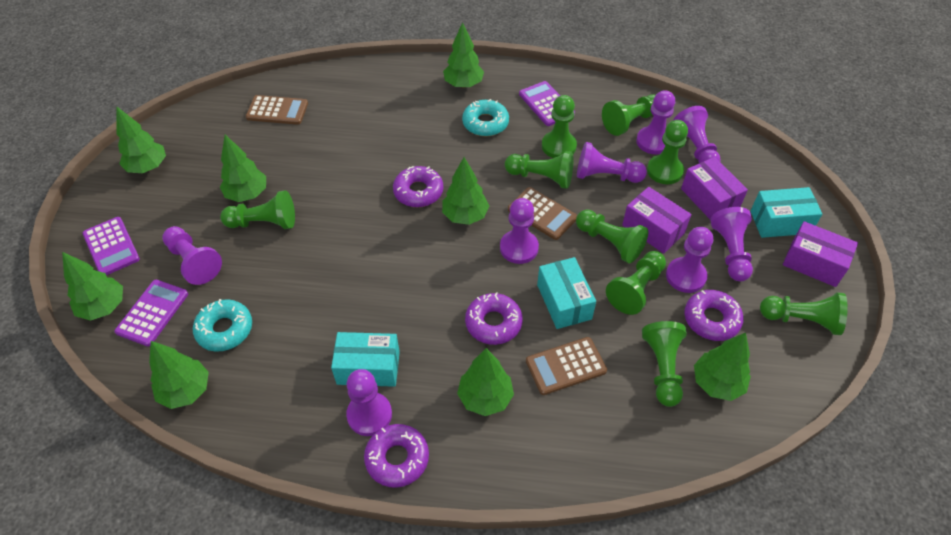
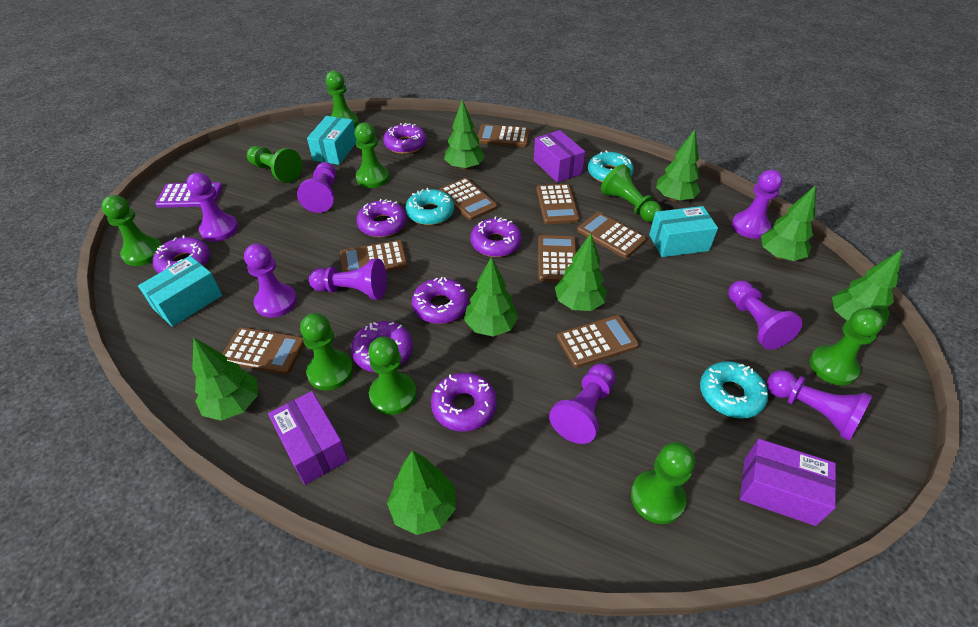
brown calculator: 3 -> 8
purple calculator: 3 -> 1
purple donut: 4 -> 7
turquoise donut: 2 -> 3

